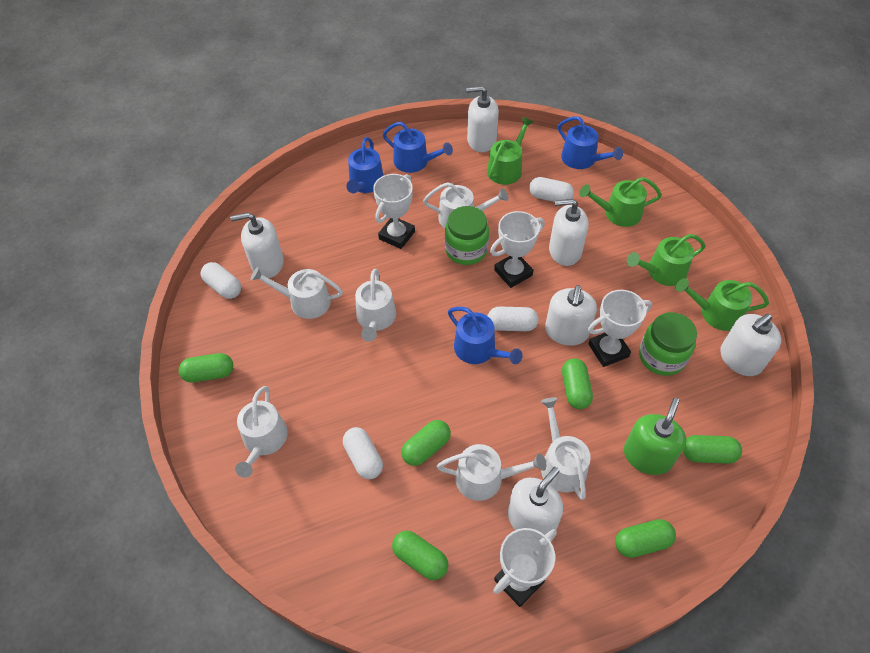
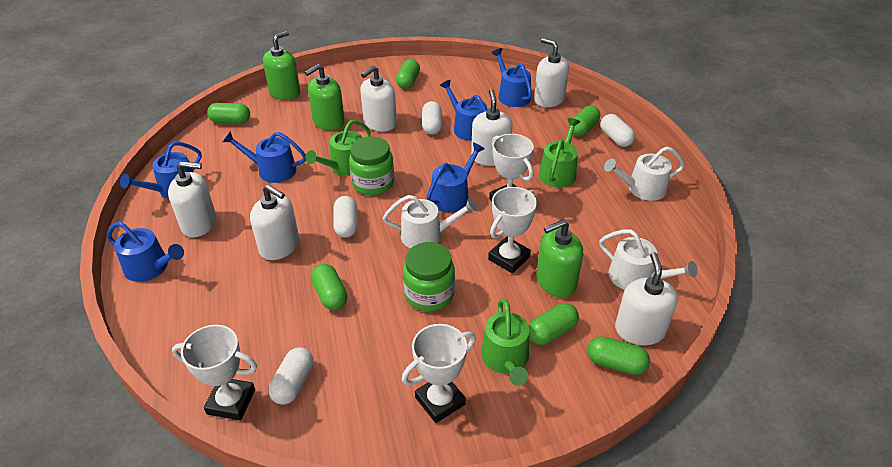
blue watering can: 4 -> 6
green soap dispenser: 1 -> 3
green watering can: 4 -> 3
white watering can: 6 -> 3

